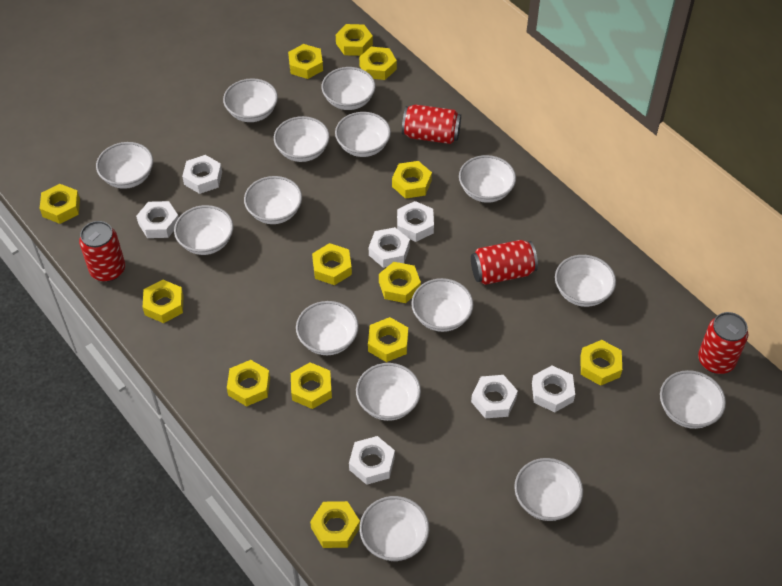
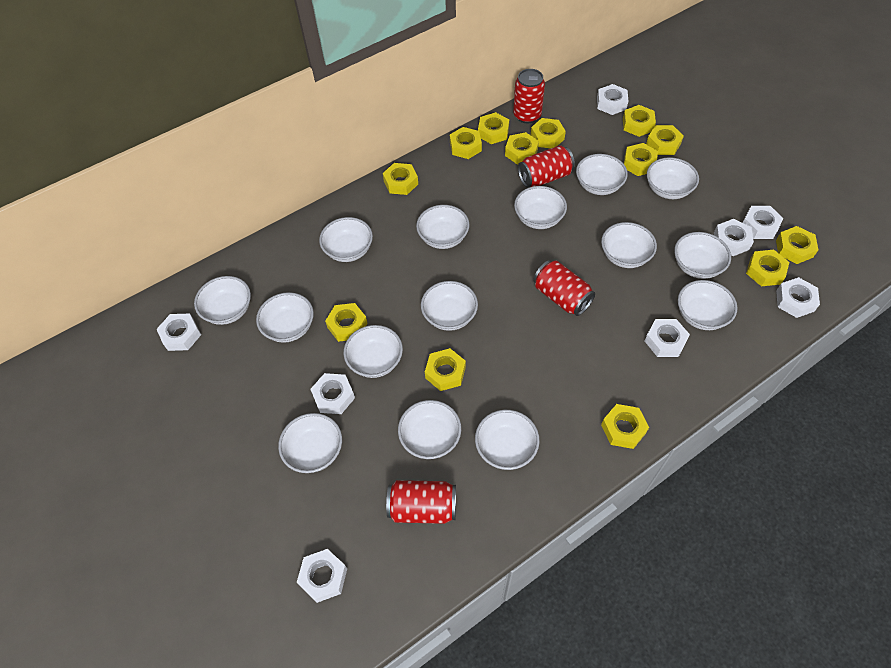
white nut: 7 -> 8

